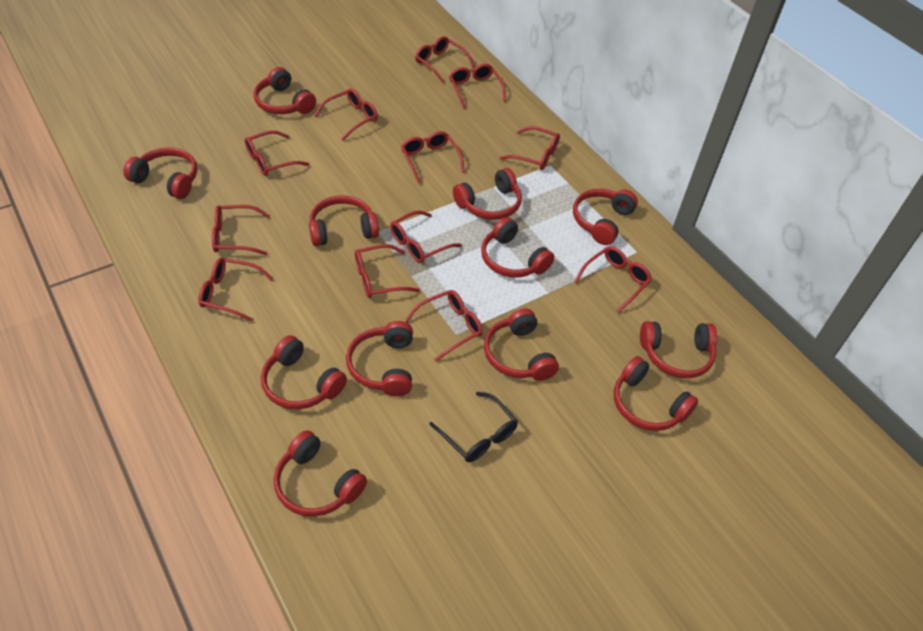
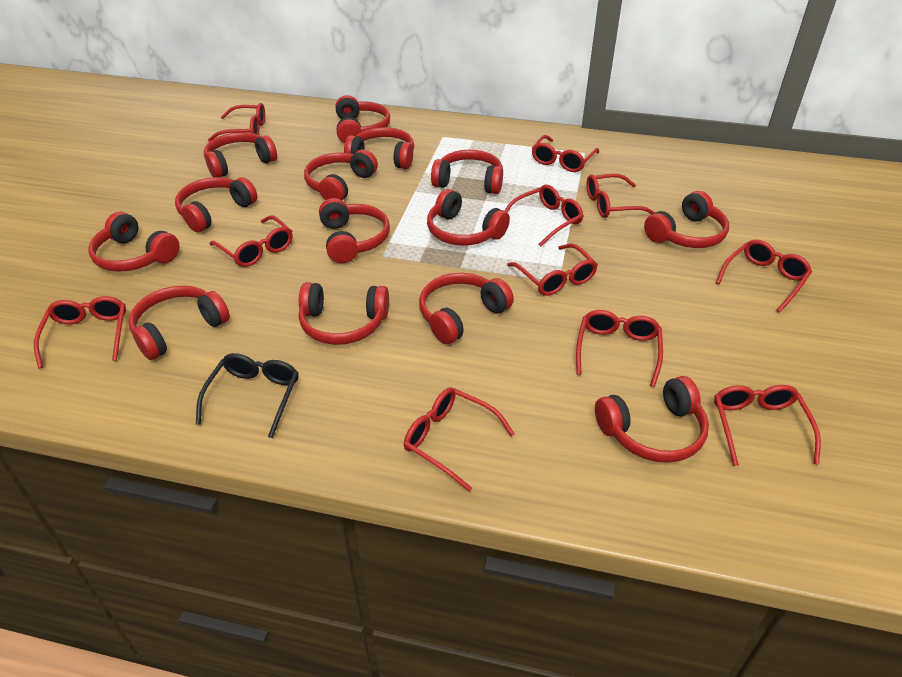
red glasses: 12 -> 11
red headphones: 12 -> 14

